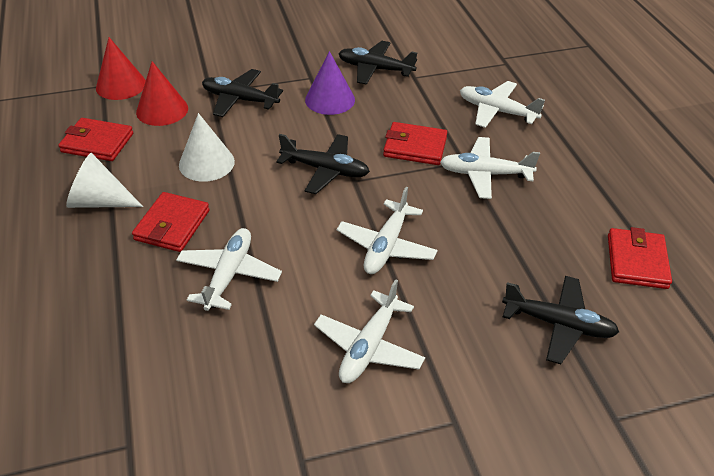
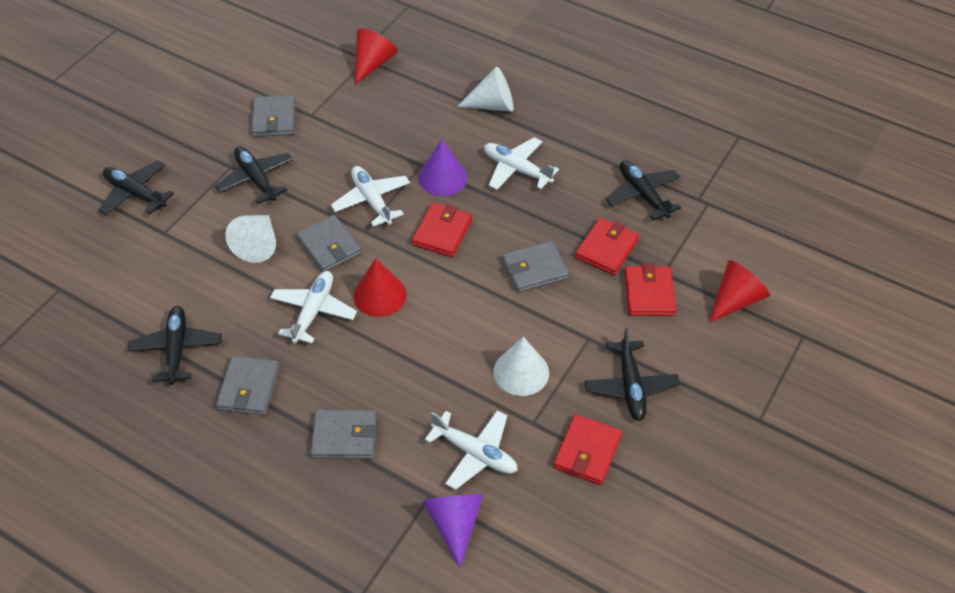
black plane: 4 -> 5
grey wallet: 0 -> 5
purple cone: 1 -> 2
red cone: 2 -> 3
white cone: 2 -> 3
white plane: 5 -> 4

